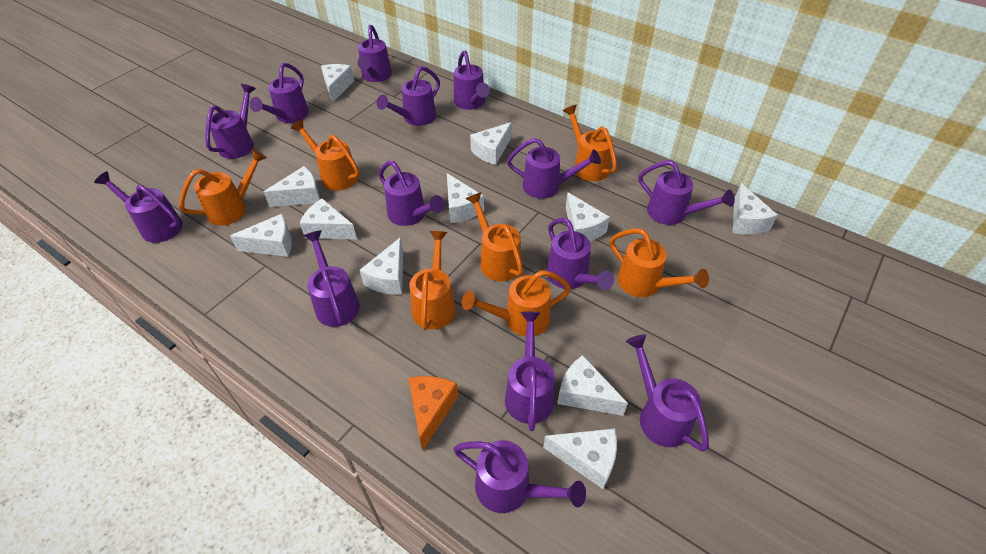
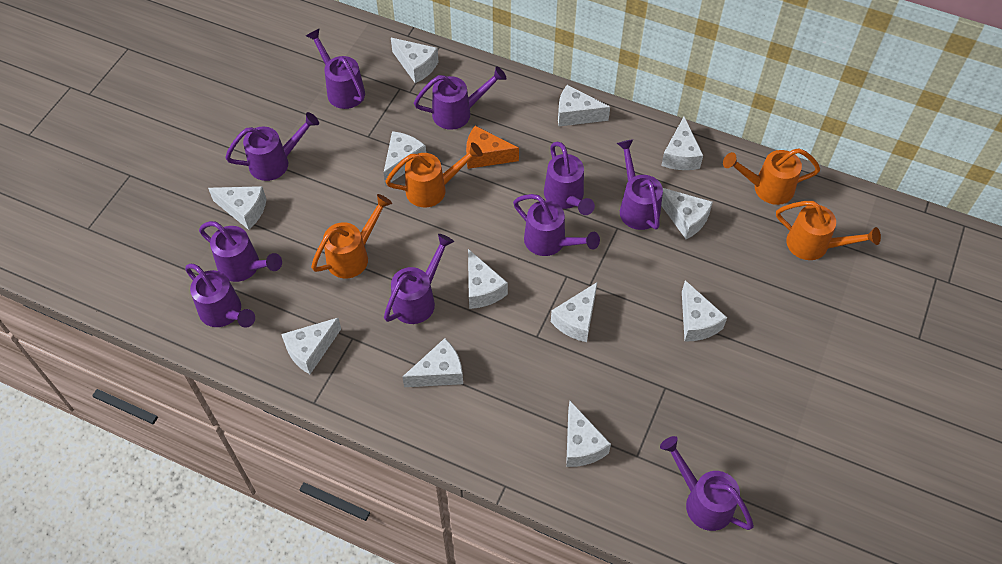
orange watering can: 7 -> 4
purple watering can: 14 -> 10
white cheese: 11 -> 12

